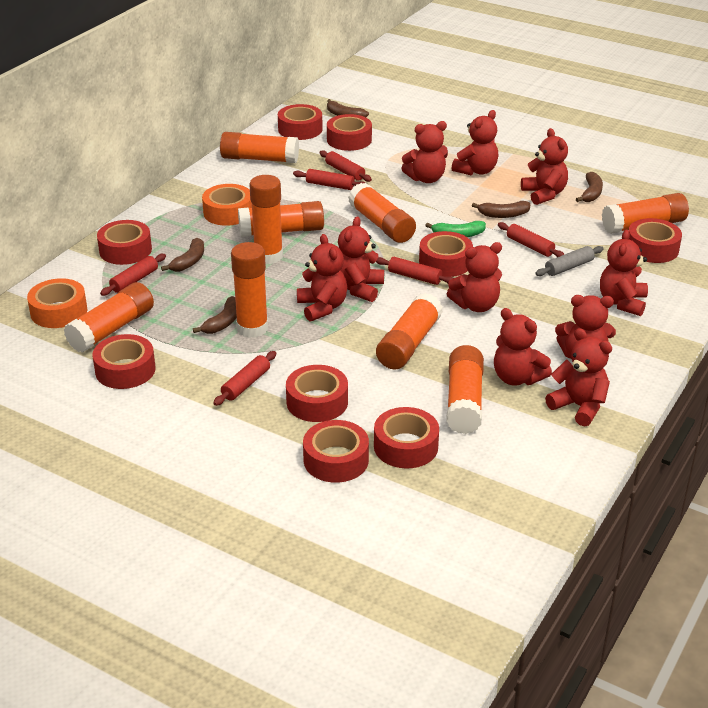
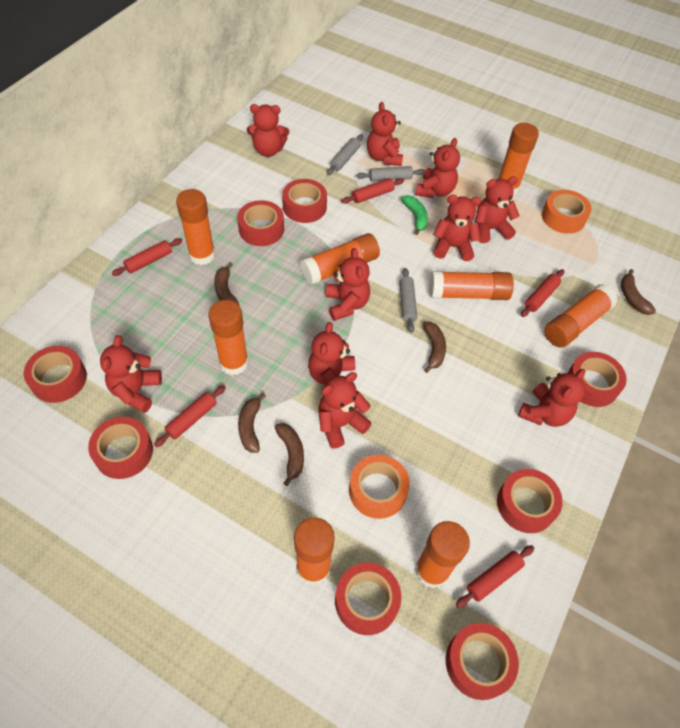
grey rolling pin: 1 -> 3
orange glue stick: 9 -> 8
red rolling pin: 6 -> 5
red tape: 9 -> 8

